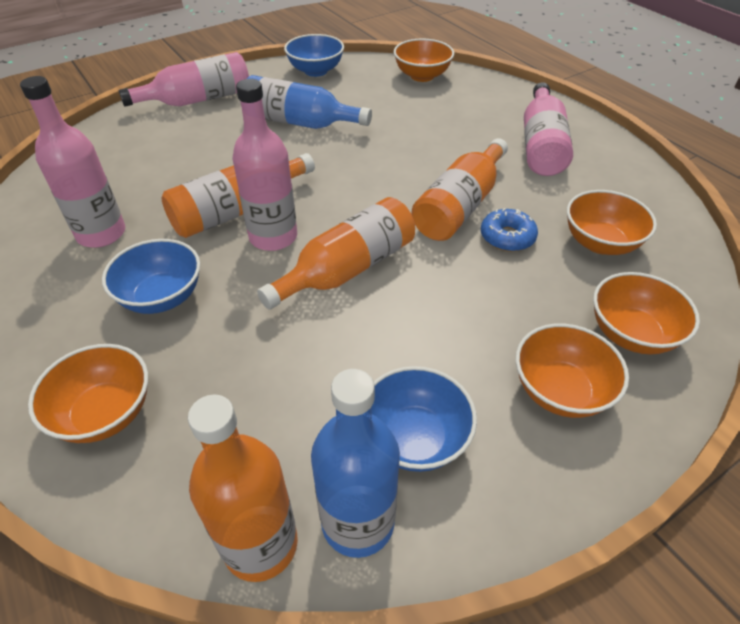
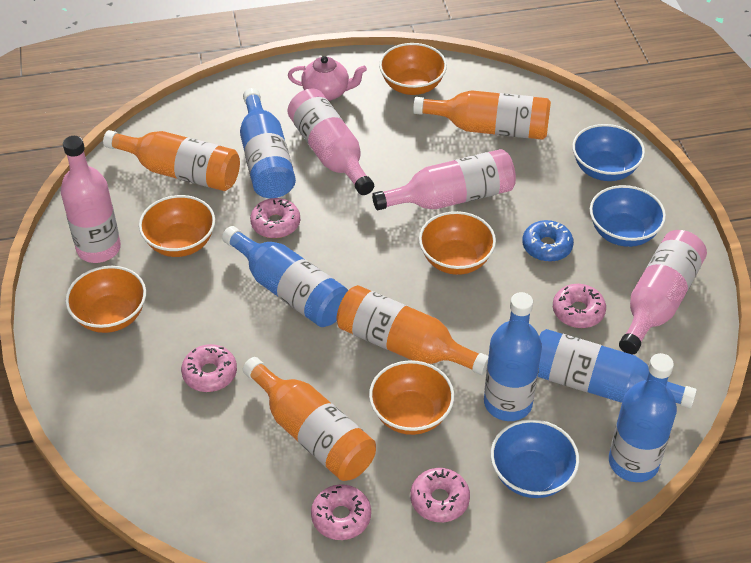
blue bottle: 2 -> 5
pink donut: 0 -> 5
pink teapot: 0 -> 1

